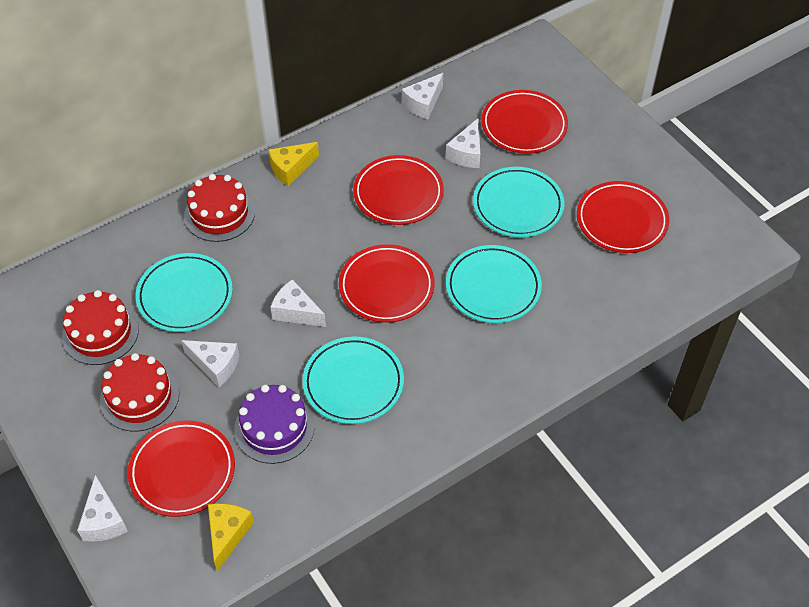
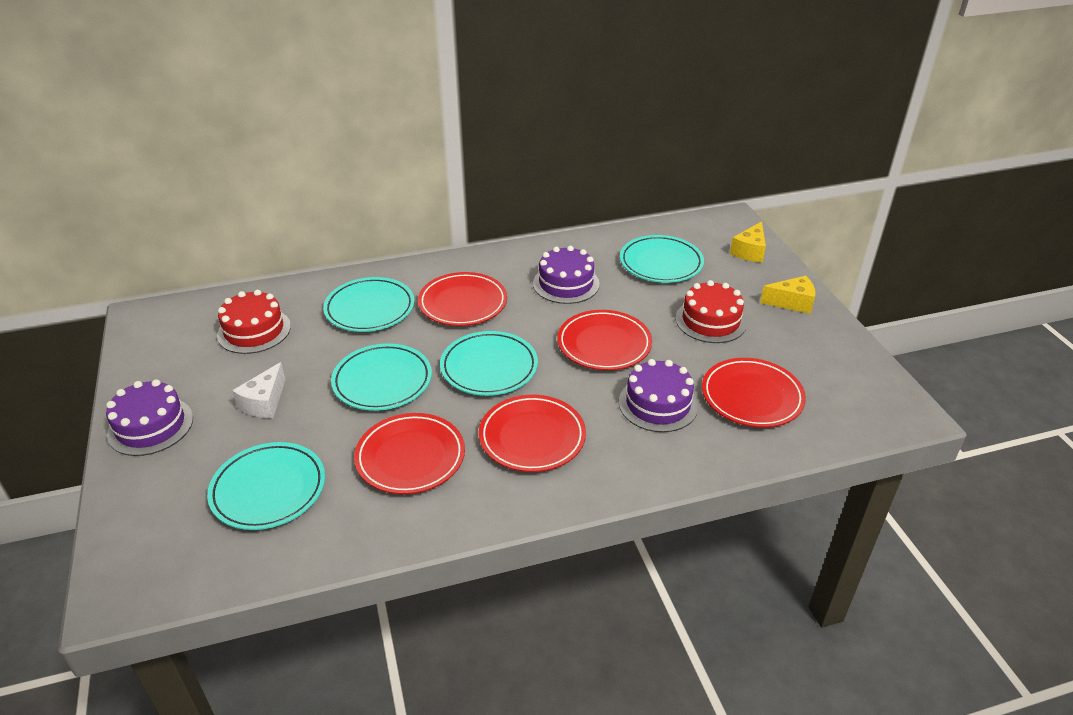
purple cake: 1 -> 3
red cake: 3 -> 2
turquoise plate: 4 -> 5
white cheese: 5 -> 1

